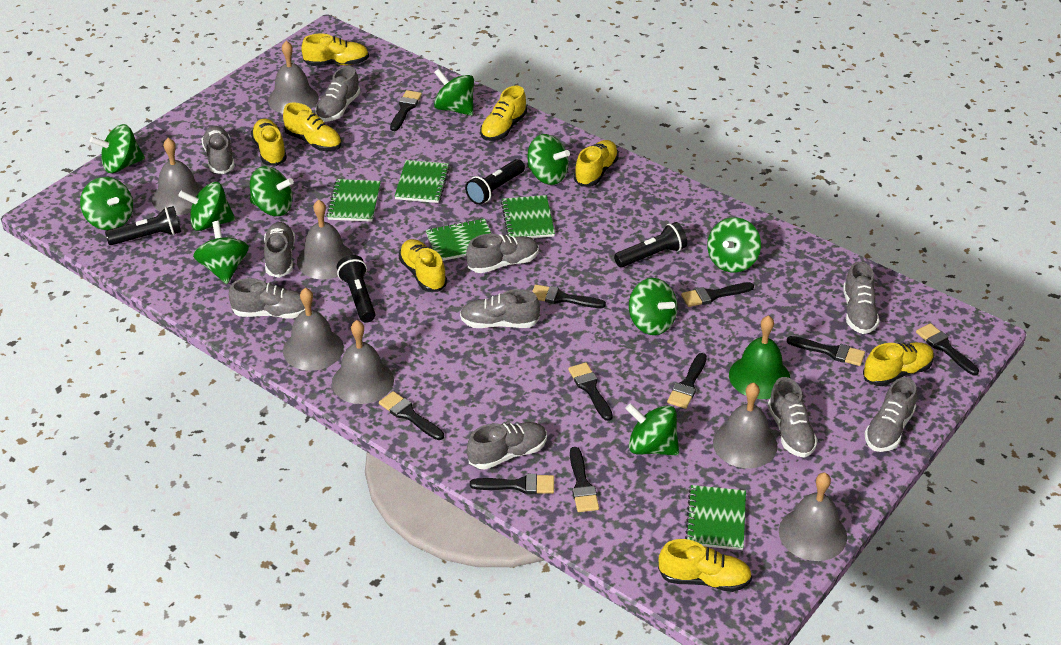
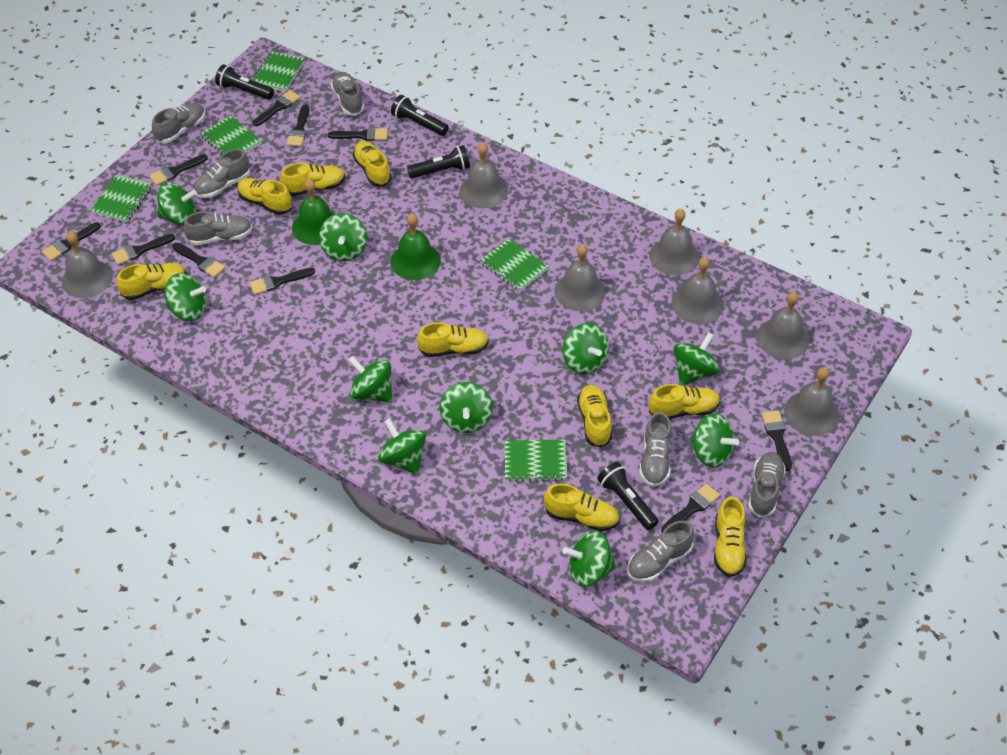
green bell: 1 -> 2
grey shoe: 10 -> 7
yellow shoe: 8 -> 9

